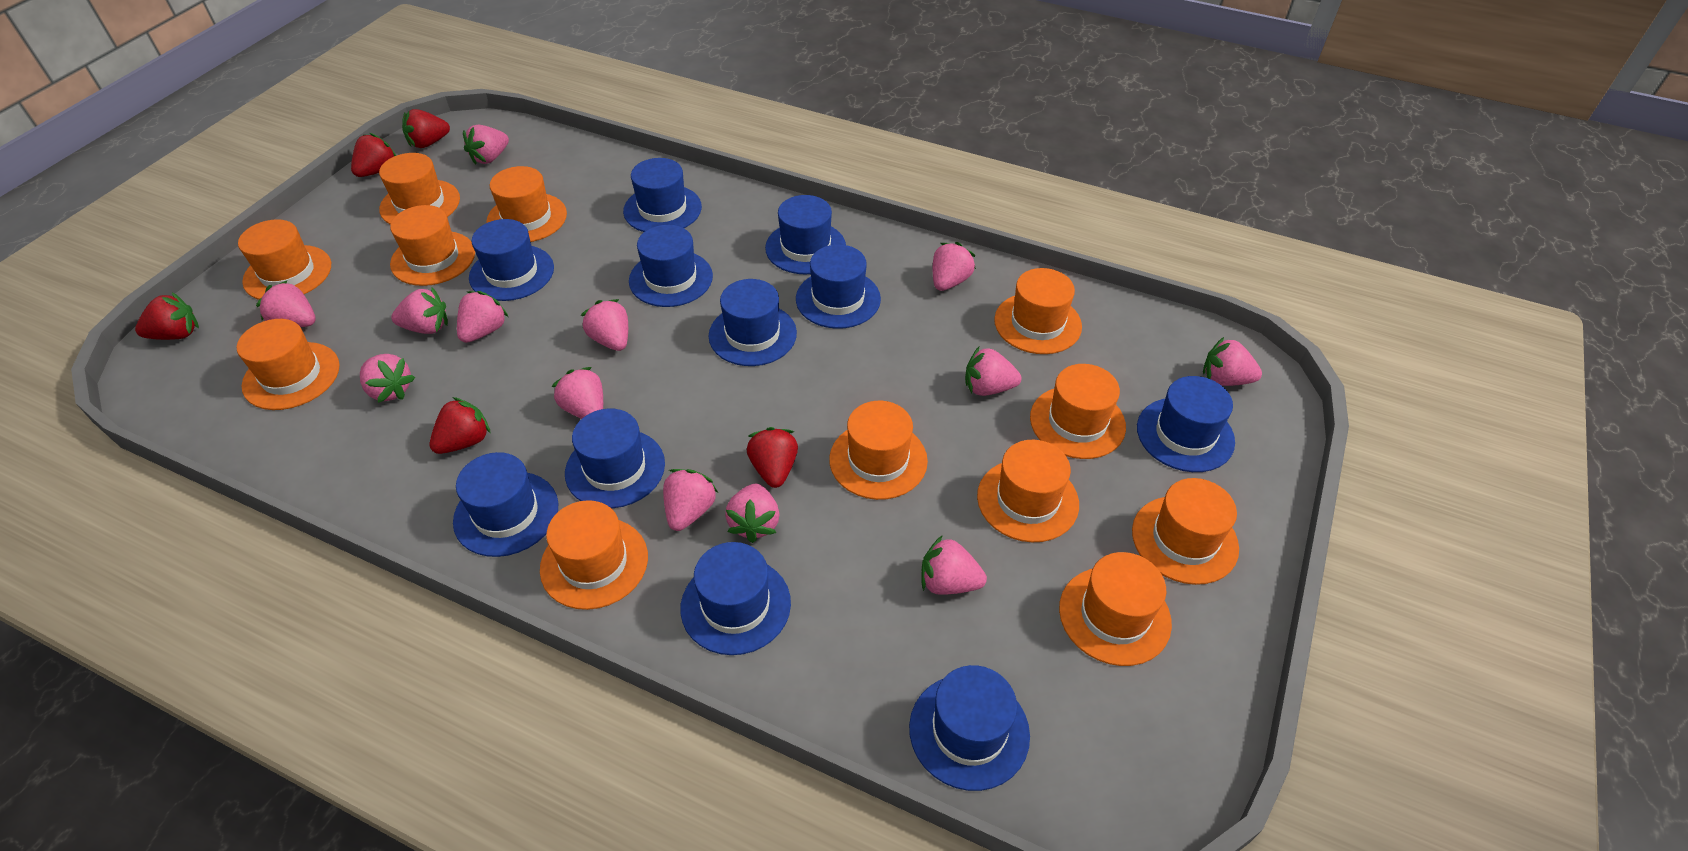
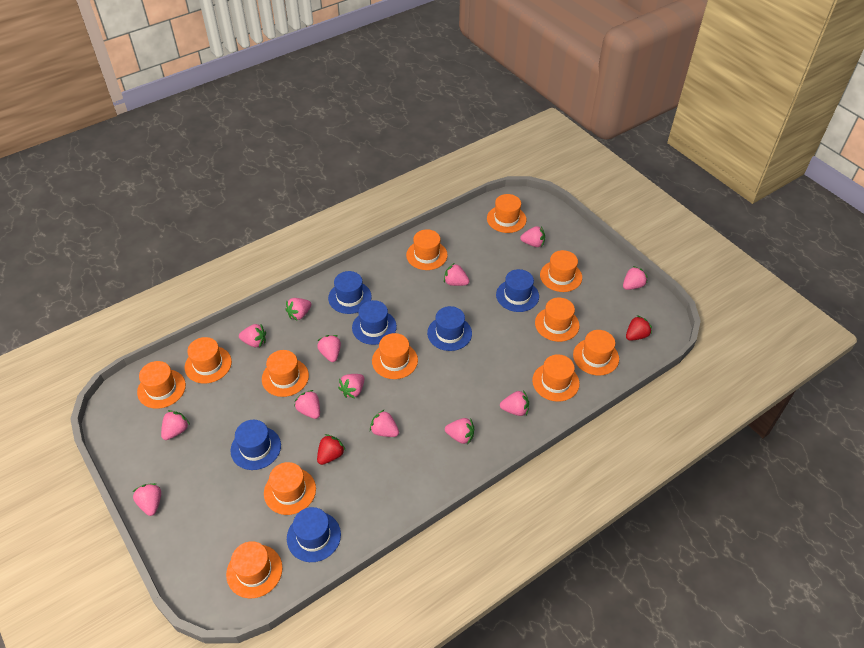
blue hat: 11 -> 6
red strawberry: 5 -> 2

